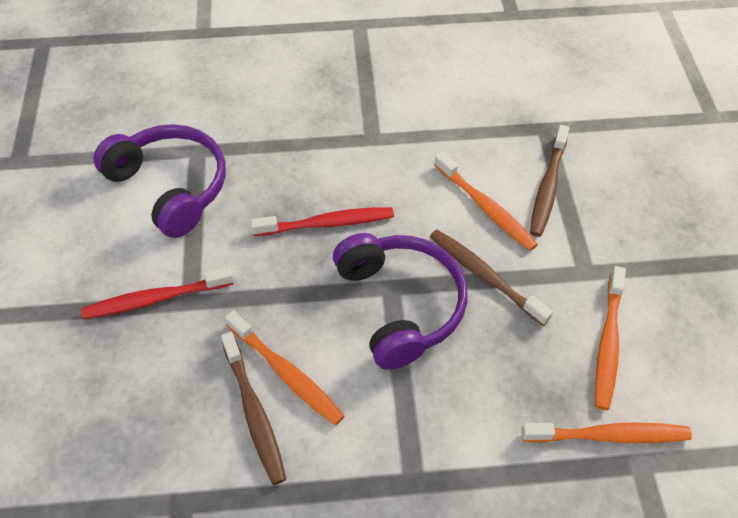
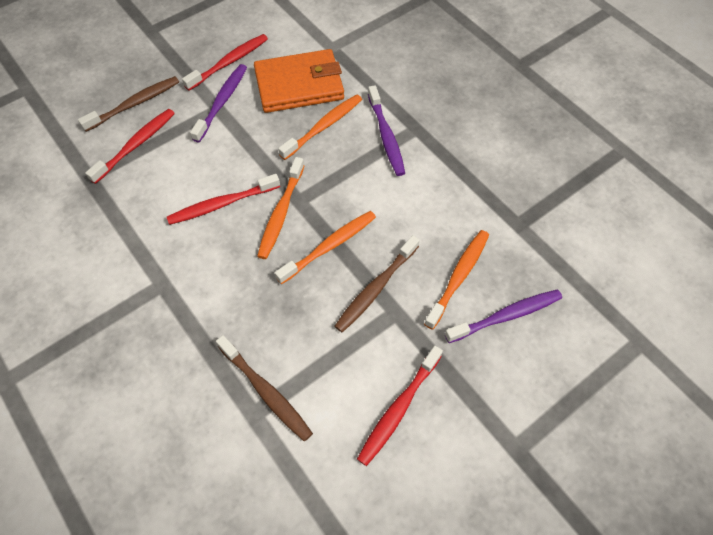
orange wallet: 0 -> 1
purple headphones: 2 -> 0
purple toothbrush: 0 -> 3
red toothbrush: 2 -> 4

